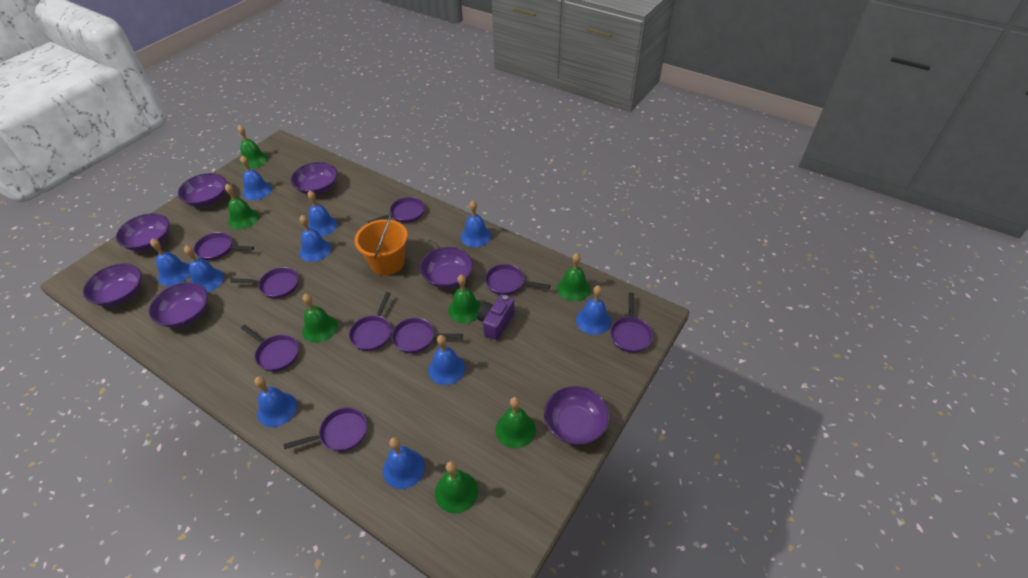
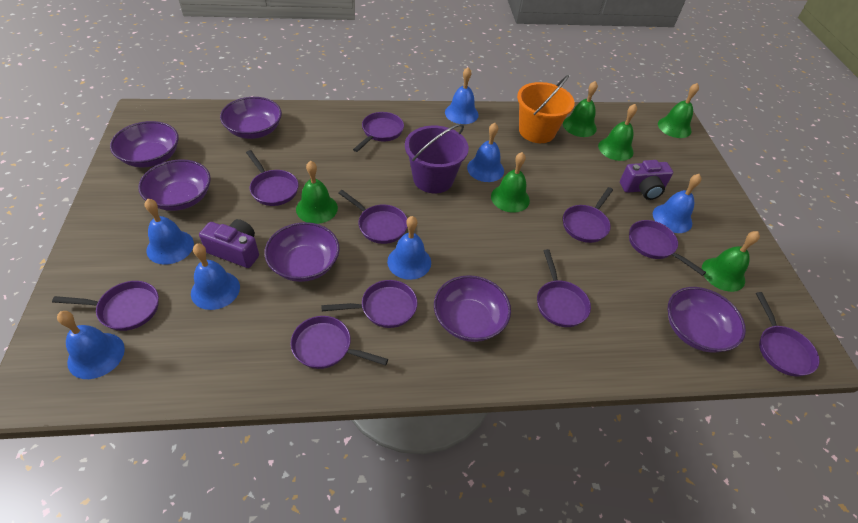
blue bell: 10 -> 7
green bell: 7 -> 6
purple bowl: 7 -> 6
purple bucket: 0 -> 1
purple camera: 1 -> 2
purple pan: 9 -> 10

